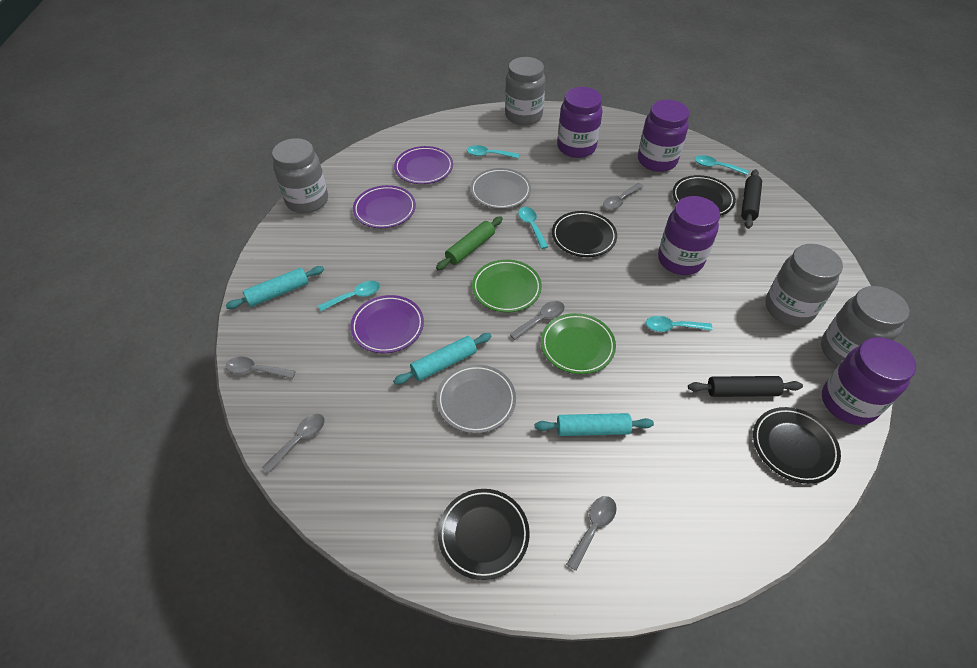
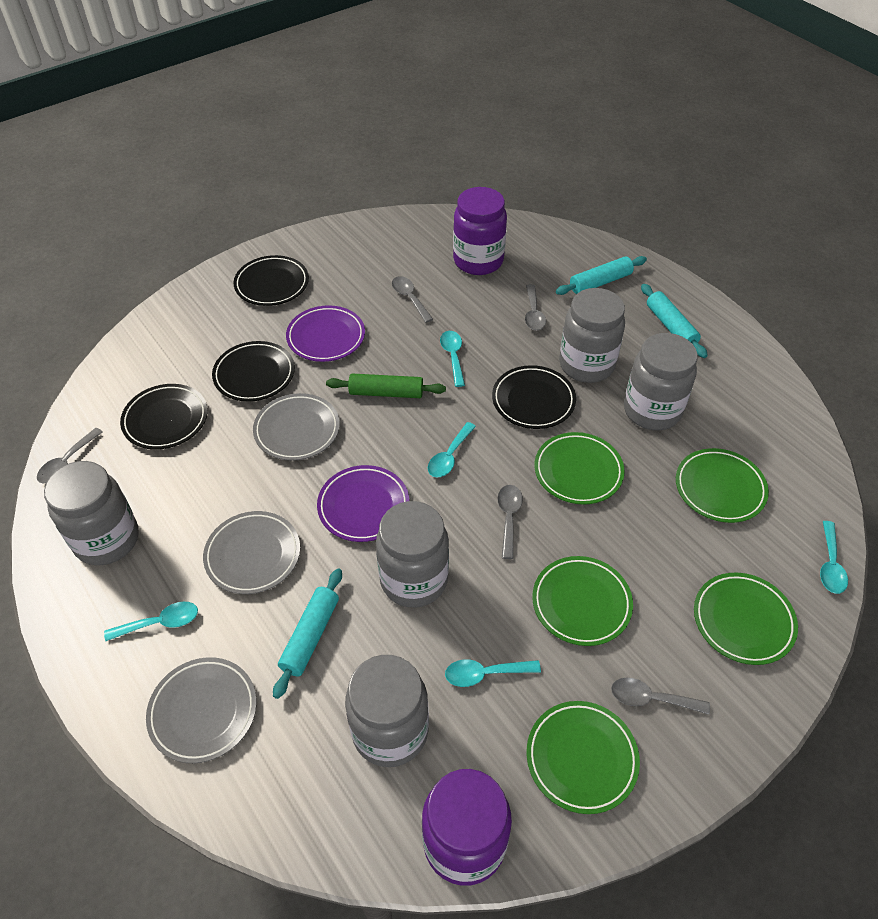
black rolling pin: 2 -> 0
green plate: 2 -> 5
grey jar: 4 -> 5
grey plate: 2 -> 3
purple jar: 4 -> 2
purple plate: 3 -> 2

